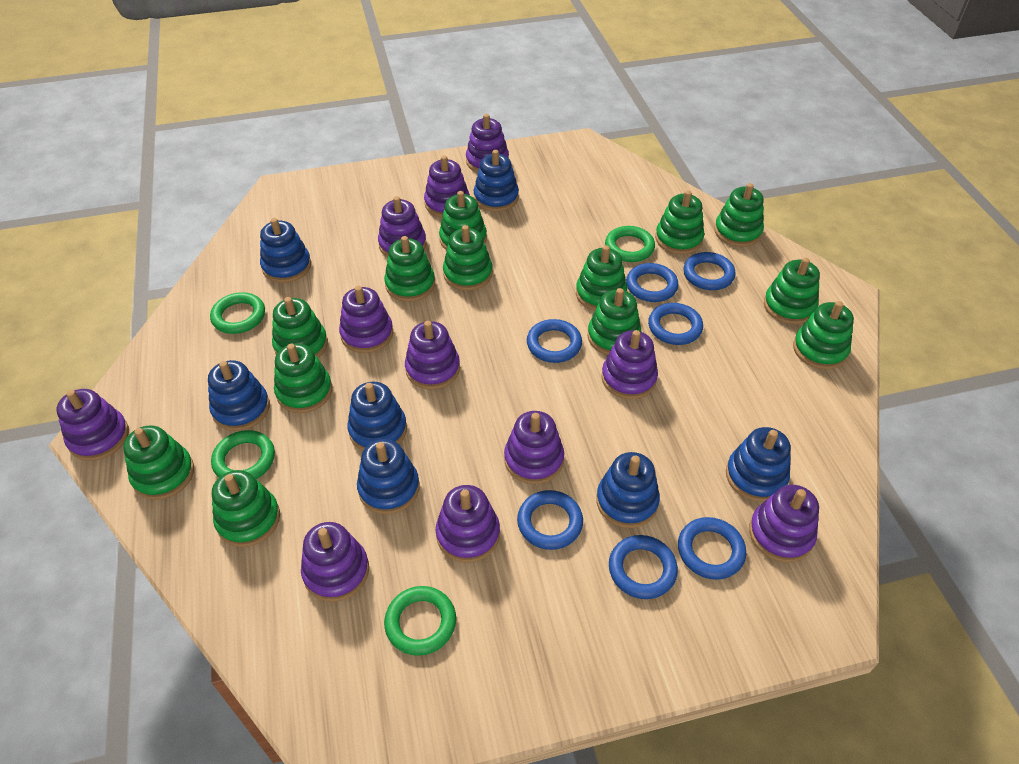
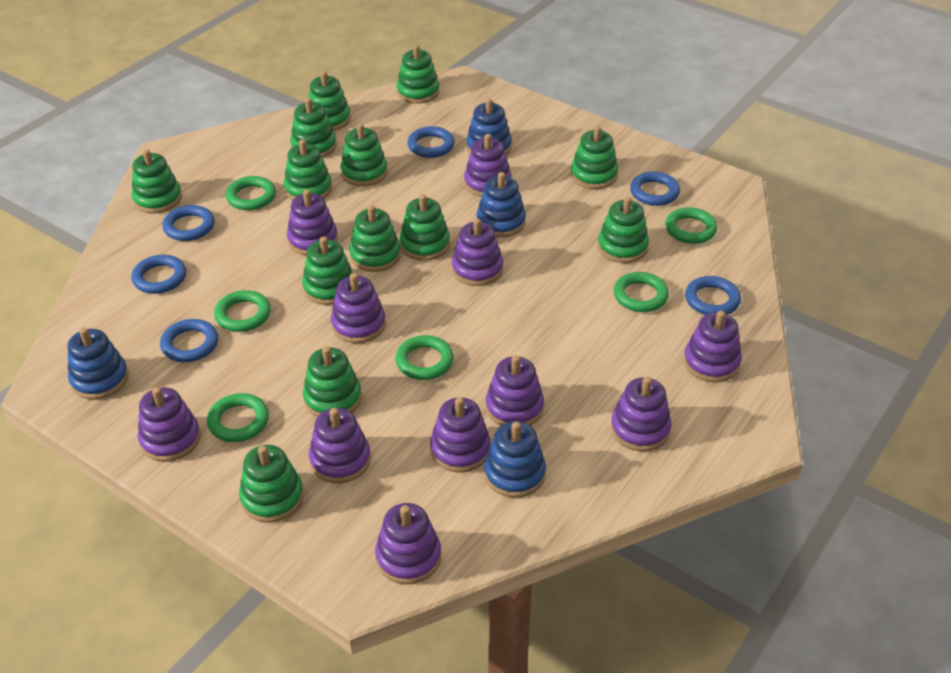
blue ring: 7 -> 6
blue stacking toy: 7 -> 4
green ring: 4 -> 6

